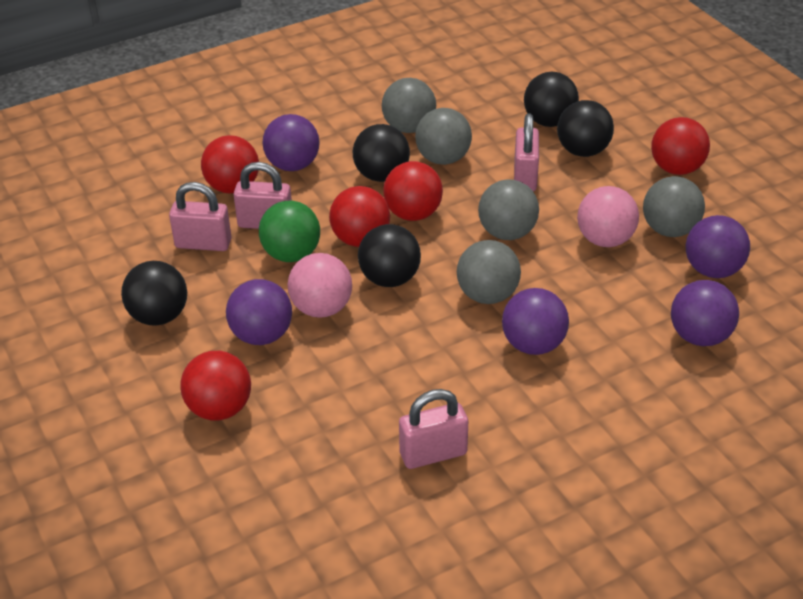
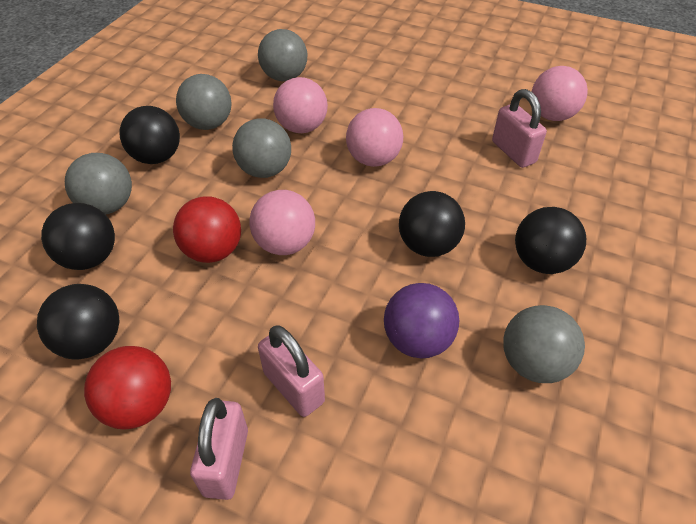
green ball: 1 -> 0
pink ball: 2 -> 4
pink padlock: 4 -> 3
purple ball: 5 -> 1
red ball: 5 -> 2

